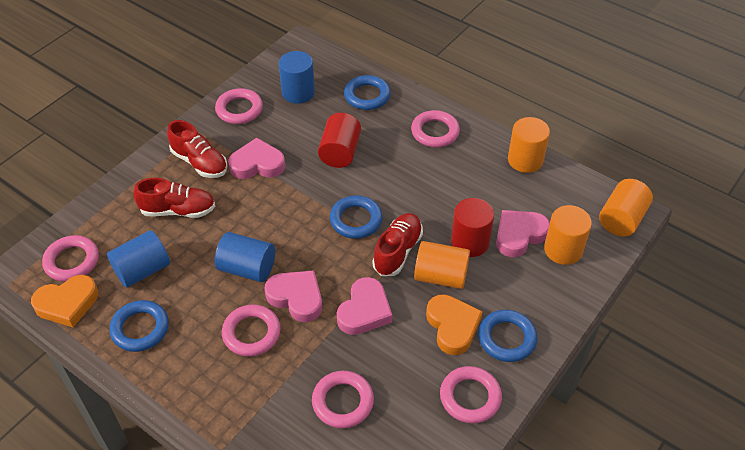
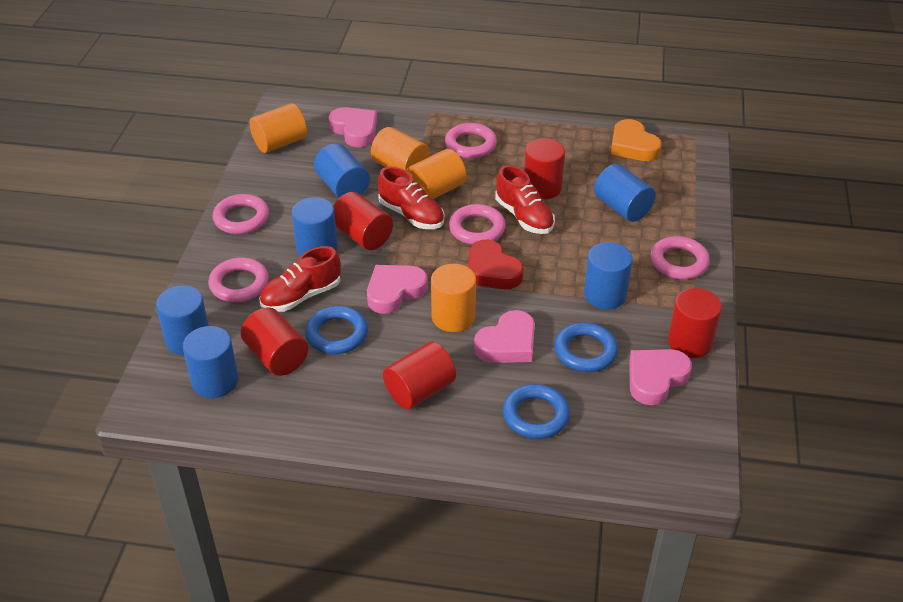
blue cylinder: 3 -> 6
blue ring: 4 -> 3
orange heart: 2 -> 1
pink ring: 6 -> 5
red cylinder: 2 -> 5
red heart: 0 -> 1

